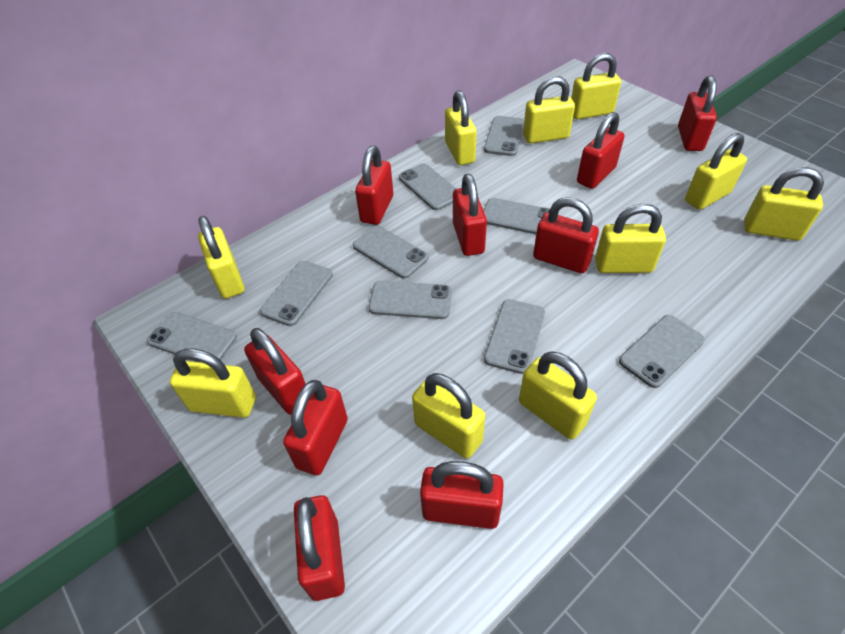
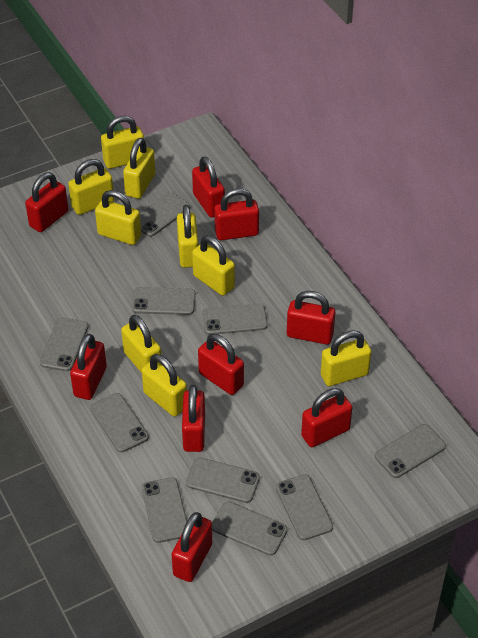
grey phone: 9 -> 10
yellow padlock: 10 -> 9

